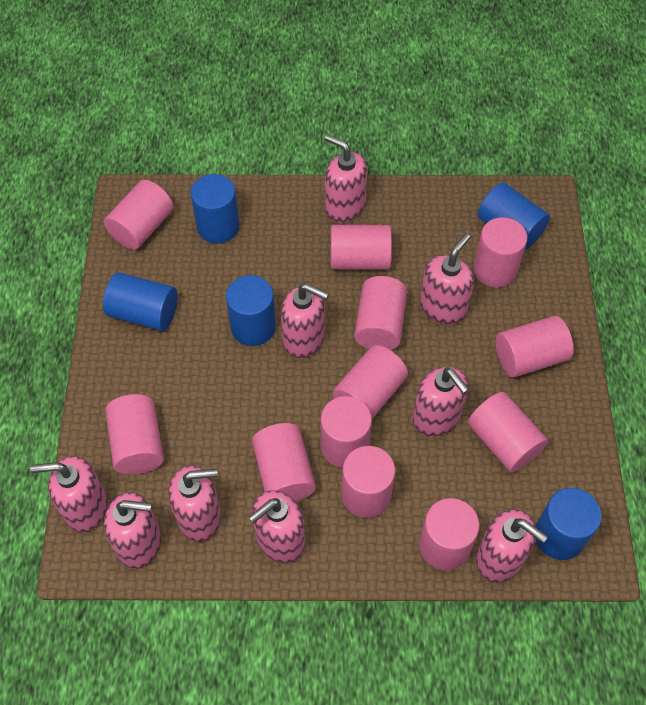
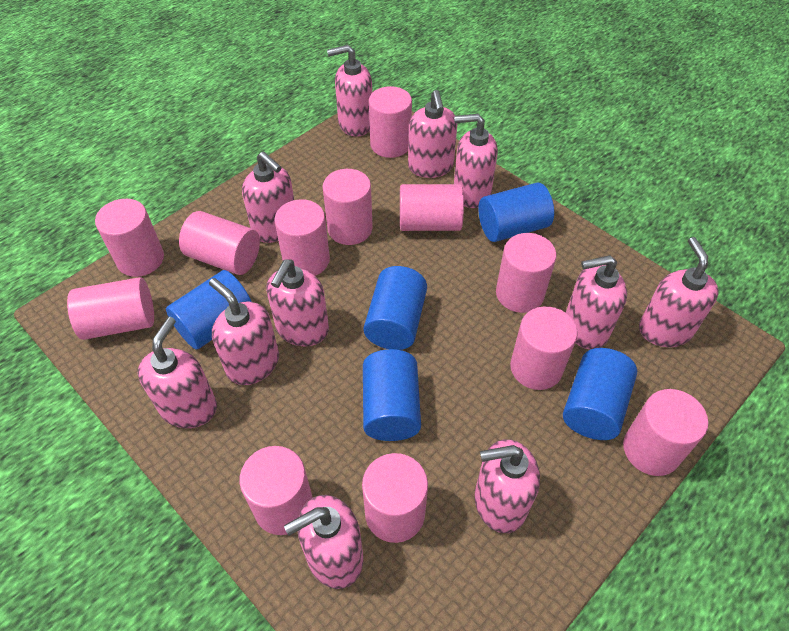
pink soap dispenser: 9 -> 11

